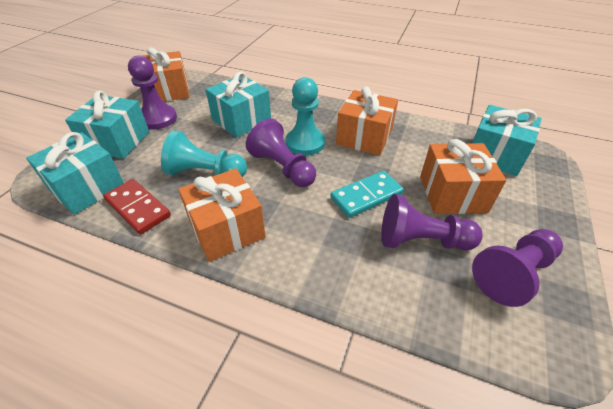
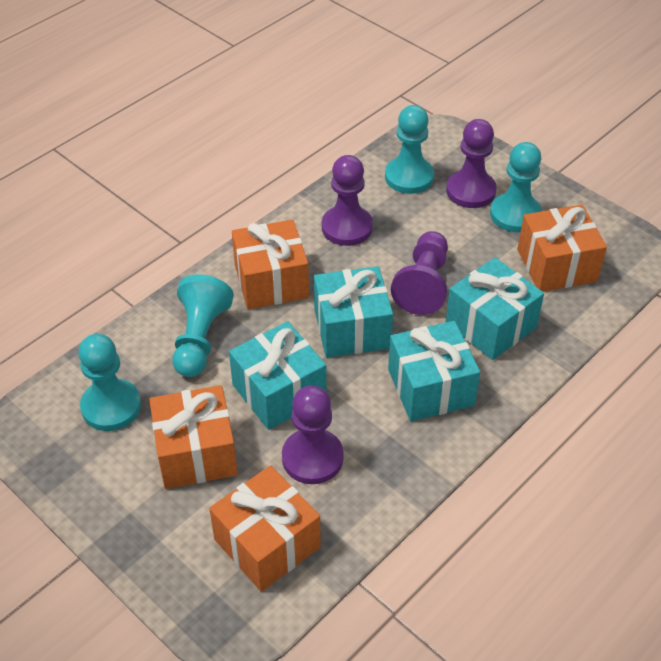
red domino: 1 -> 0
turquoise domino: 1 -> 0
turquoise pawn: 2 -> 4

